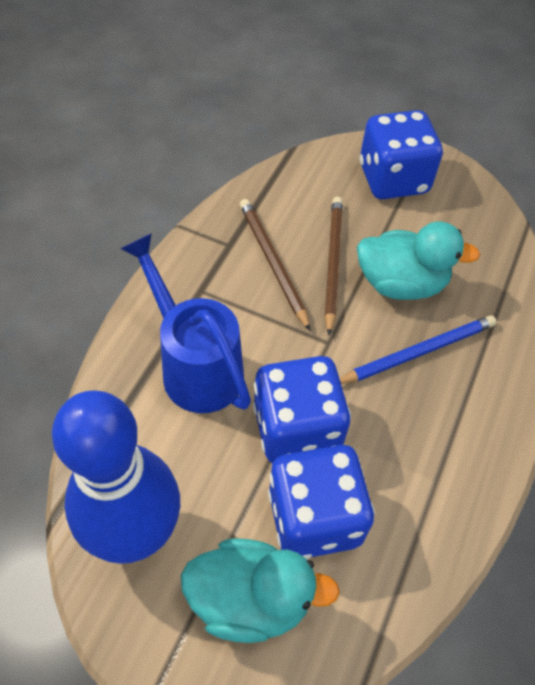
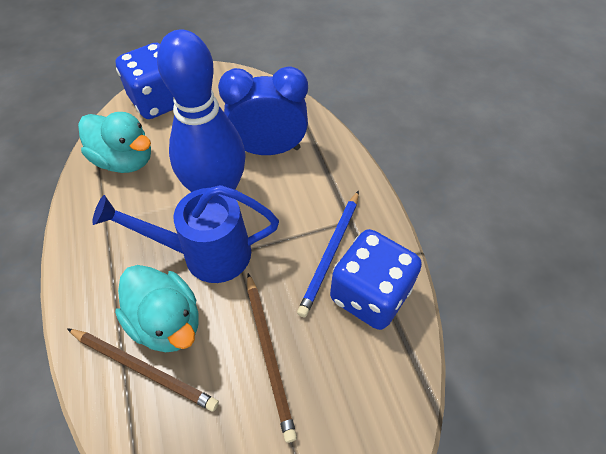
blue clock: 0 -> 1
blue dice: 3 -> 2

